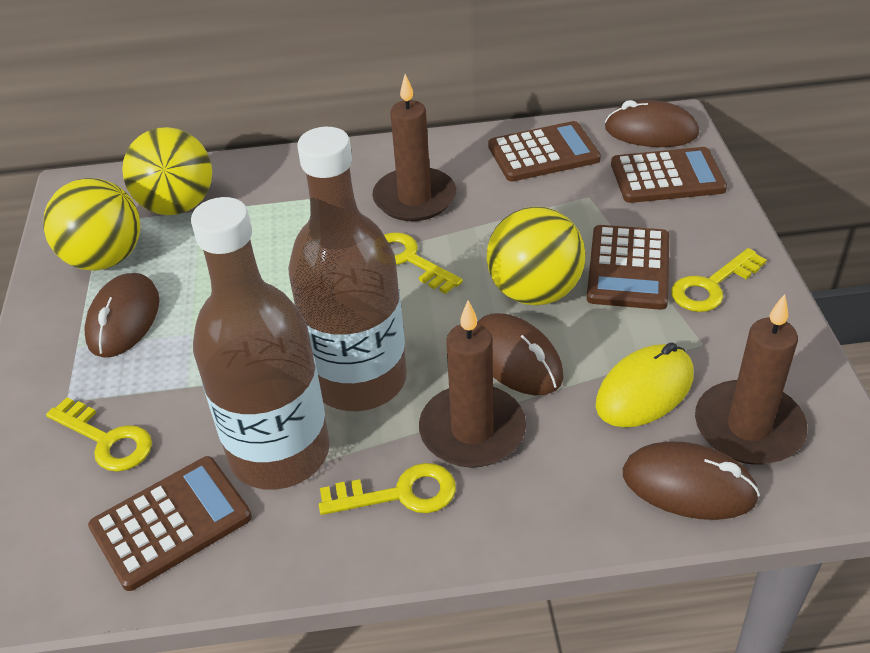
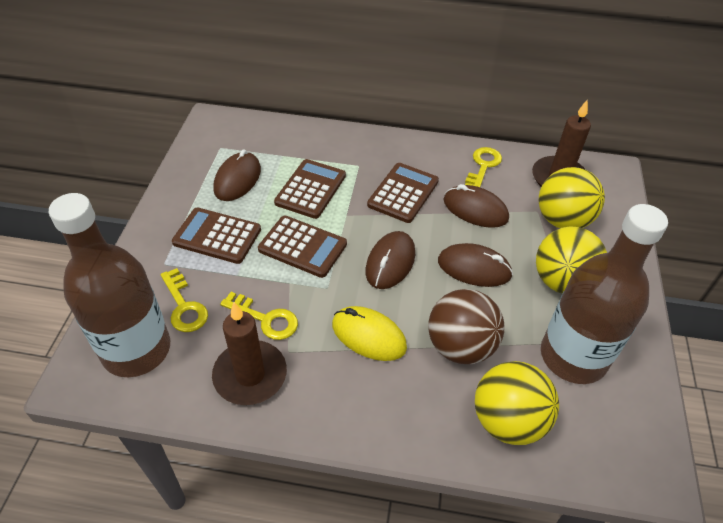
brown ball: 0 -> 1
brown candle: 3 -> 2
yellow key: 4 -> 3

